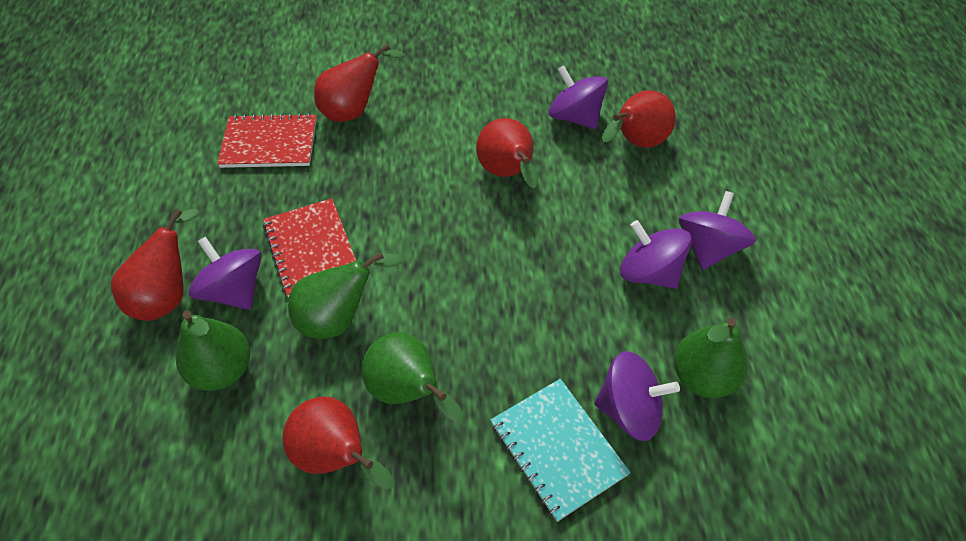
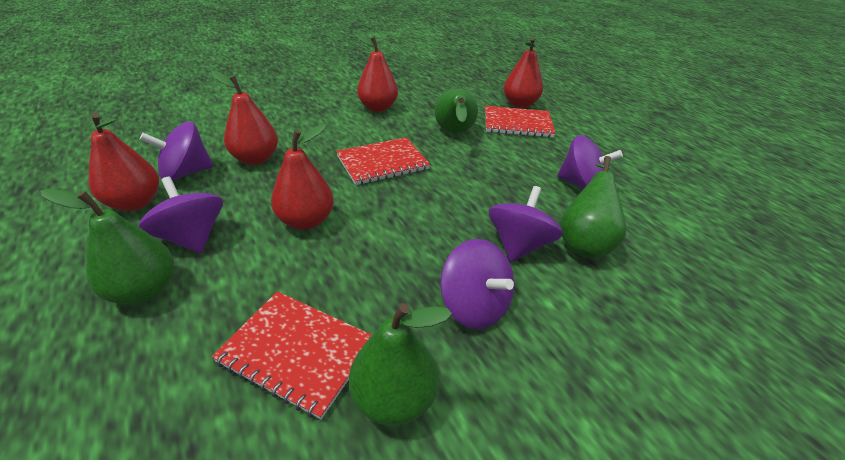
red notebook: 2 -> 3
turquoise notebook: 1 -> 0

